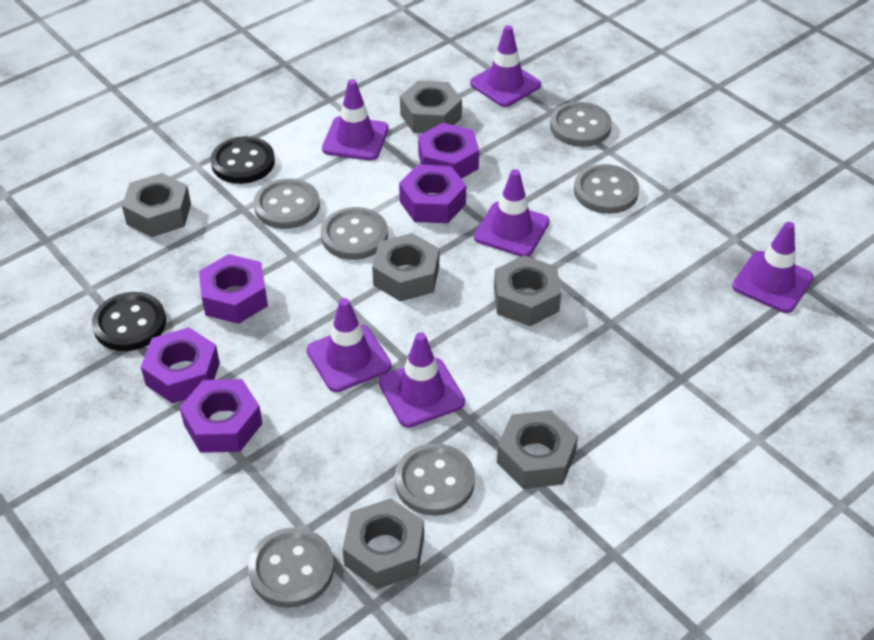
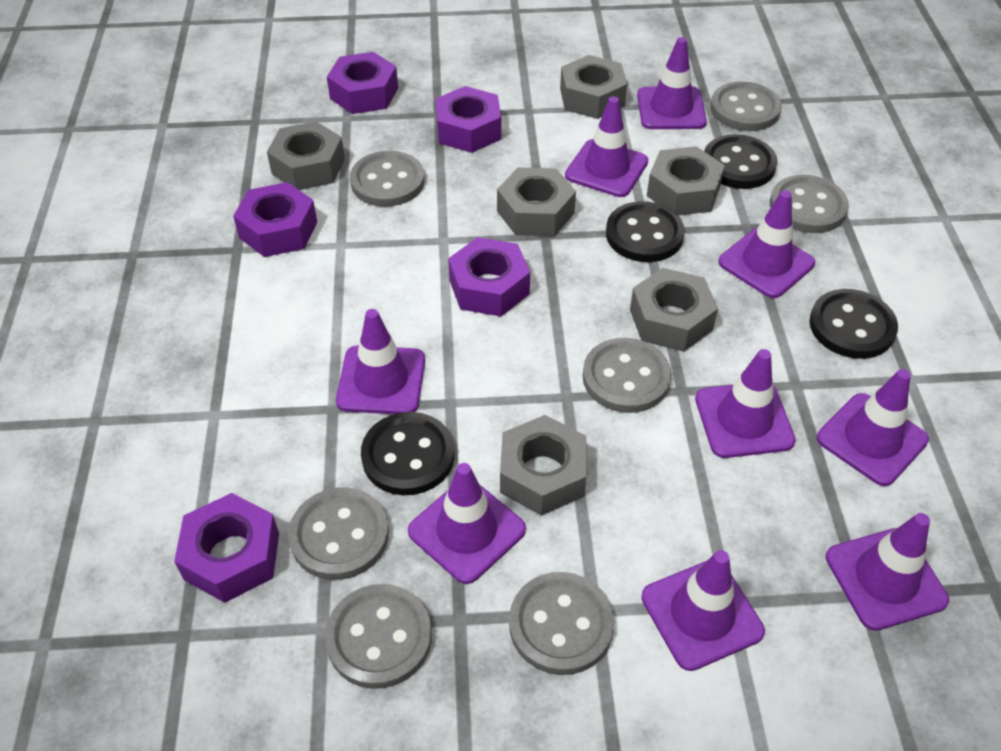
black button: 2 -> 4
grey button: 6 -> 7
purple traffic cone: 6 -> 9

